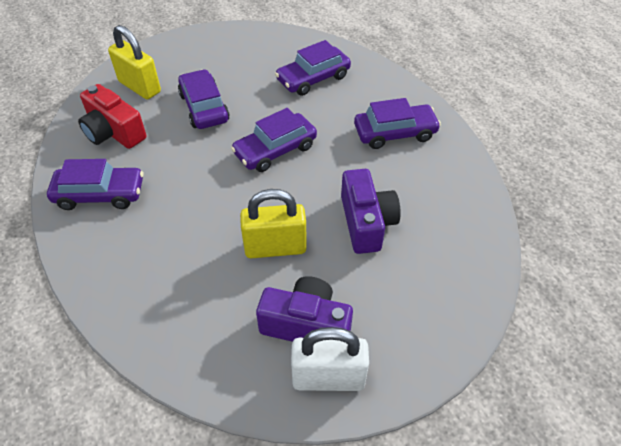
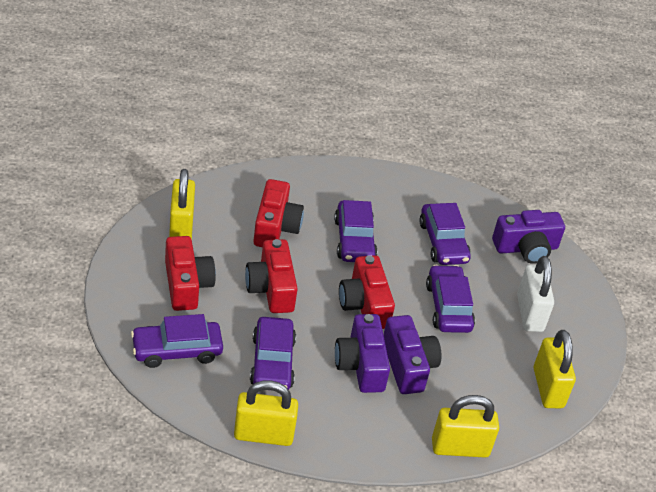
purple camera: 2 -> 3
red camera: 1 -> 4
yellow padlock: 2 -> 4

